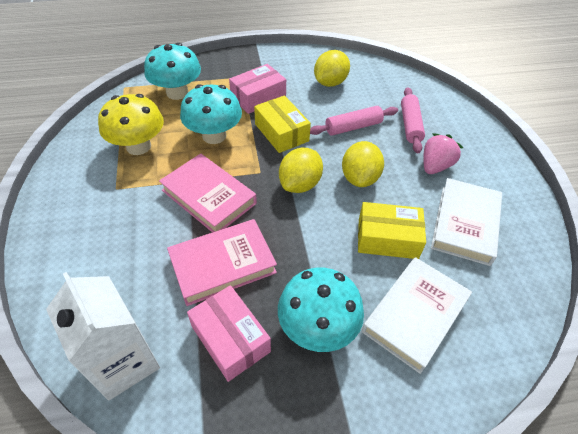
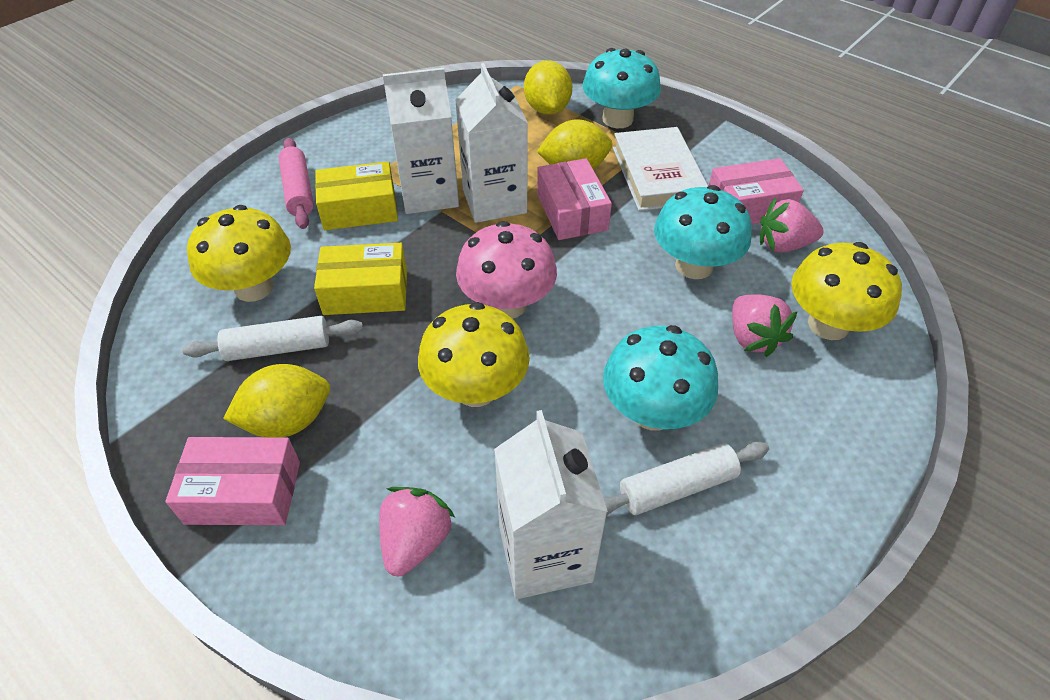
pink book: 2 -> 0
pink box: 2 -> 3
pink mushroom: 0 -> 1
pink rolling pin: 2 -> 1
pink strawberry: 1 -> 3
white book: 2 -> 1
white carton: 1 -> 3
white rolling pin: 0 -> 2
yellow mushroom: 1 -> 3

